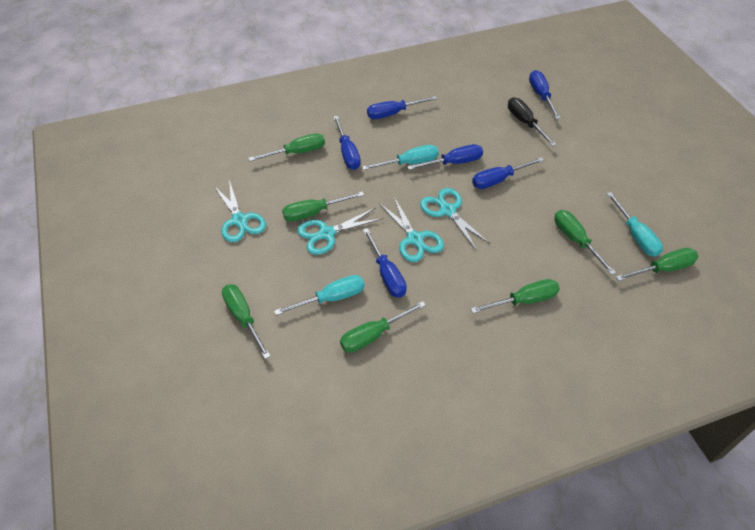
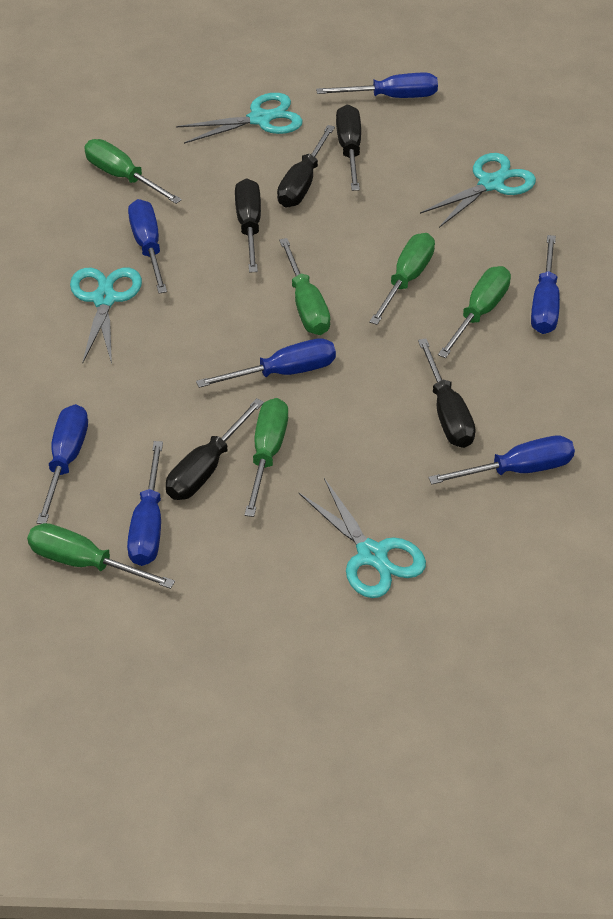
black screwdriver: 1 -> 5
blue screwdriver: 6 -> 7
green screwdriver: 7 -> 6
turquoise screwdriver: 3 -> 0

